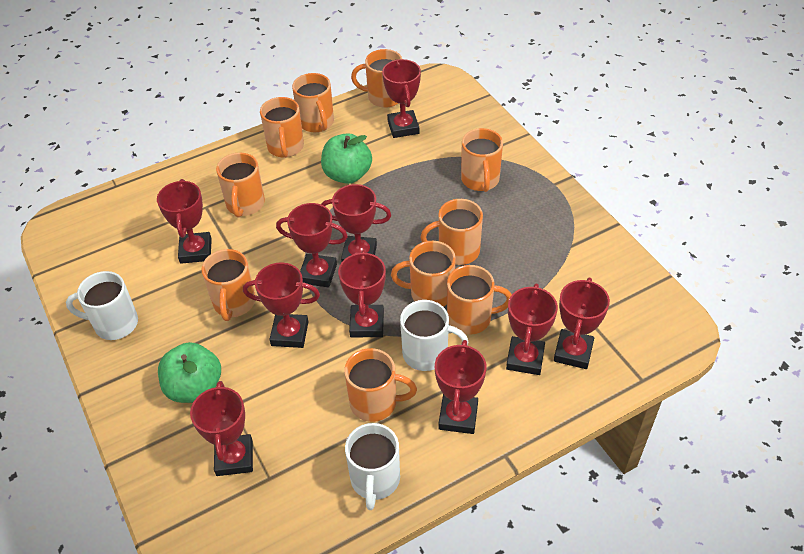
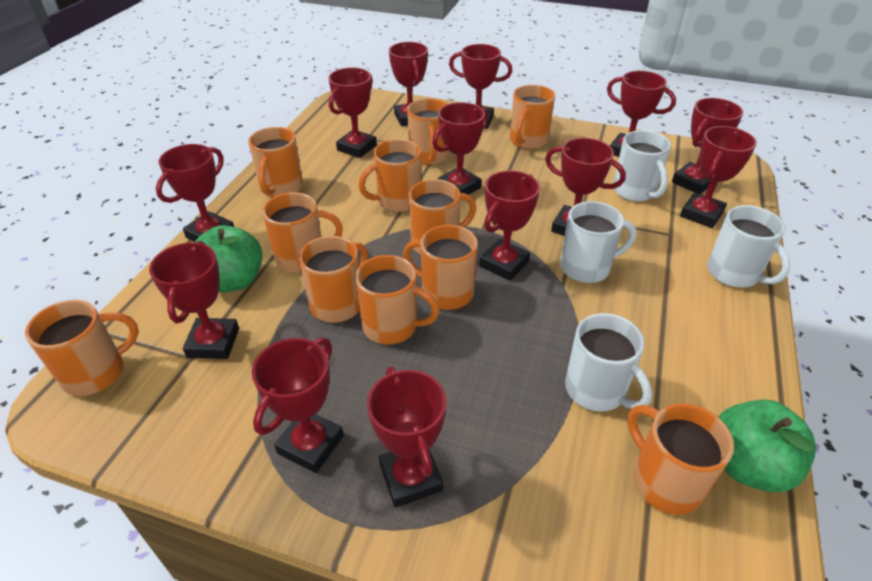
orange mug: 10 -> 11
red trophy: 10 -> 13
white mug: 3 -> 4

